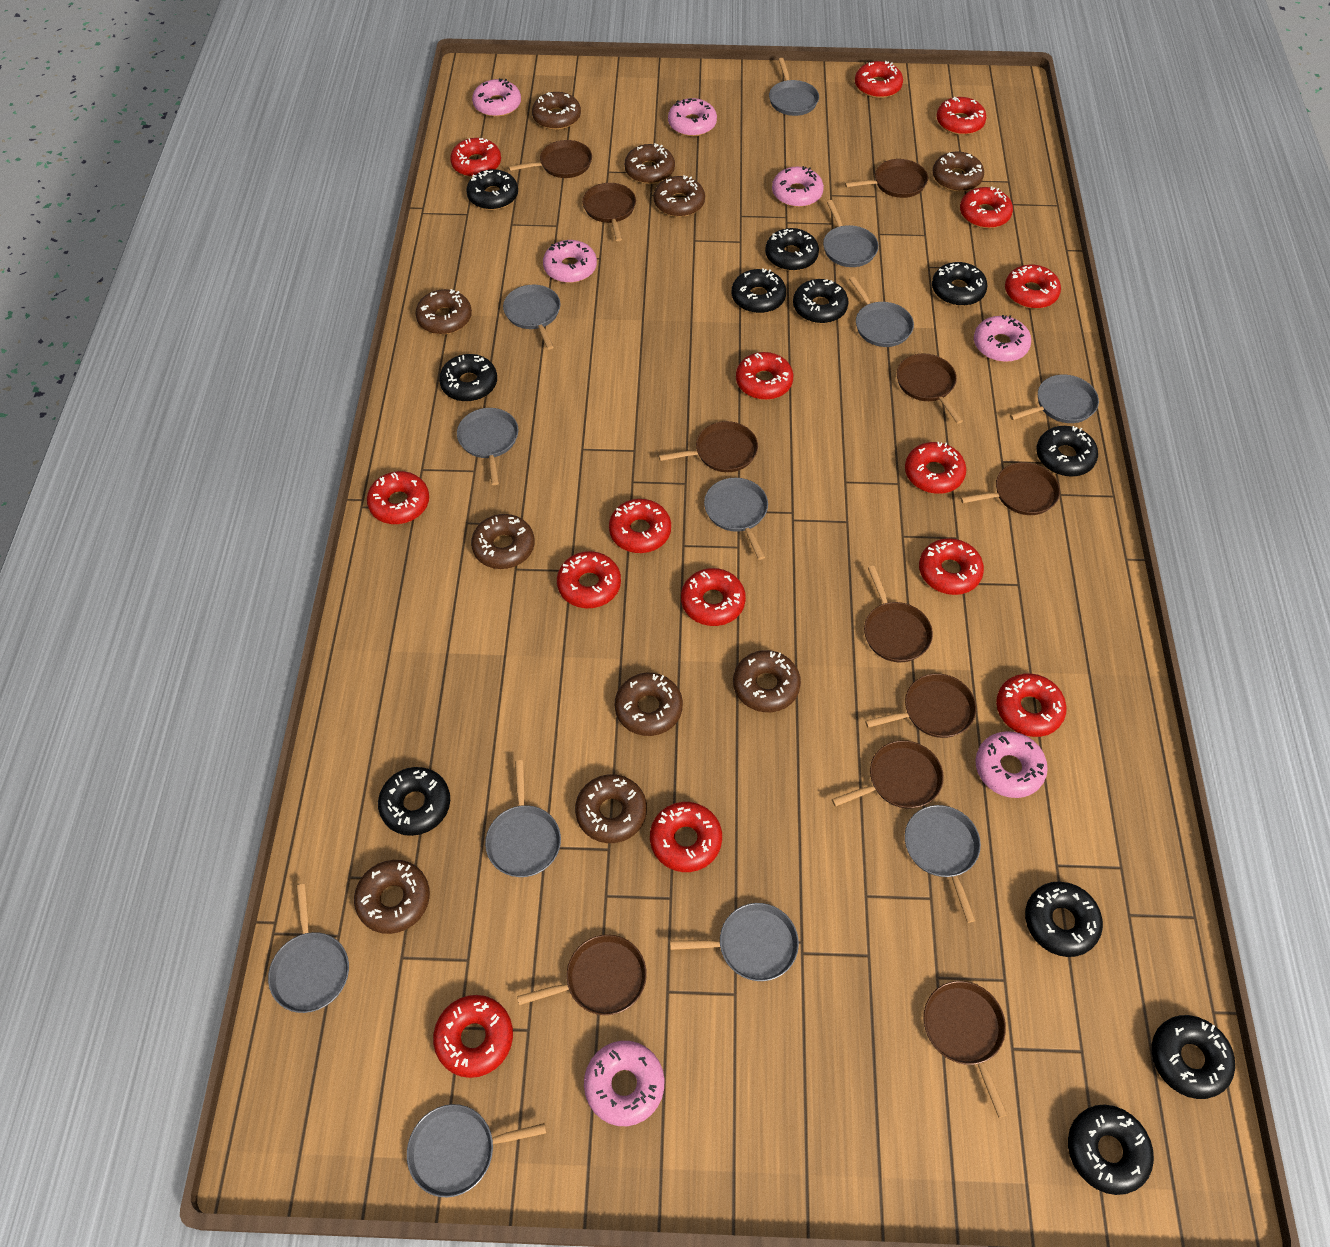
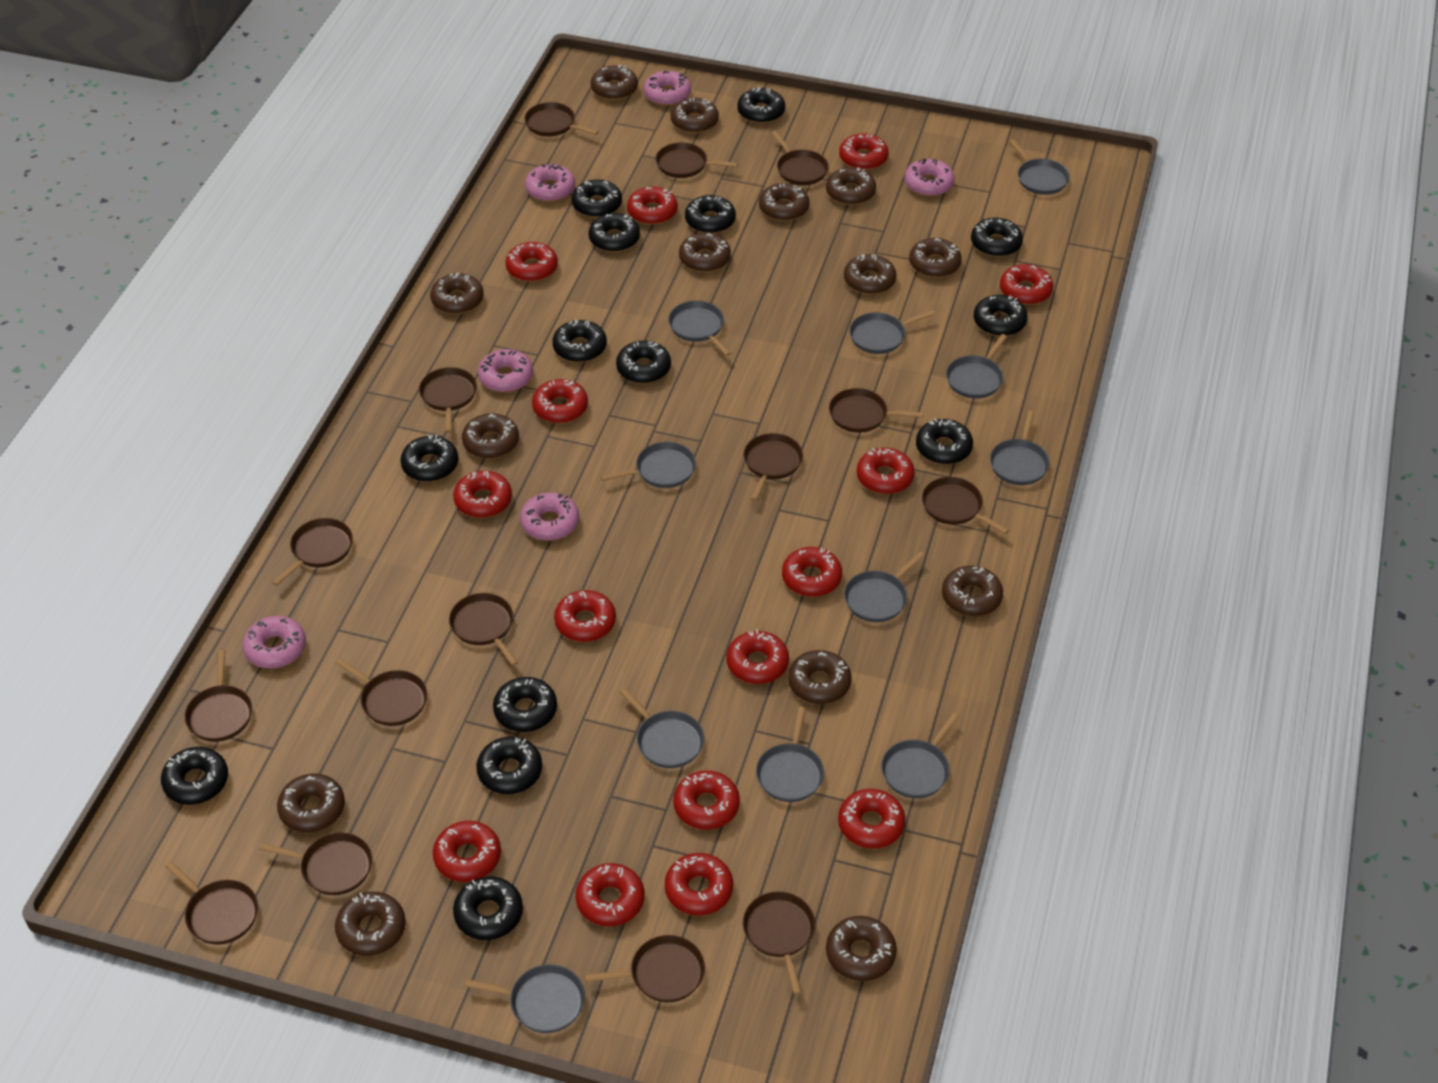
black donut: 11 -> 14
brown donut: 10 -> 14
brown pan: 11 -> 15
grey pan: 12 -> 11
pink donut: 7 -> 6

